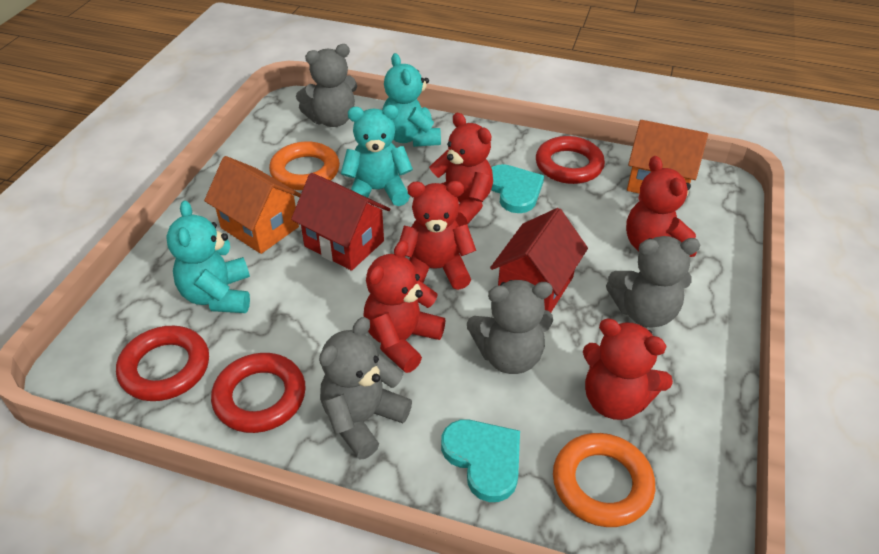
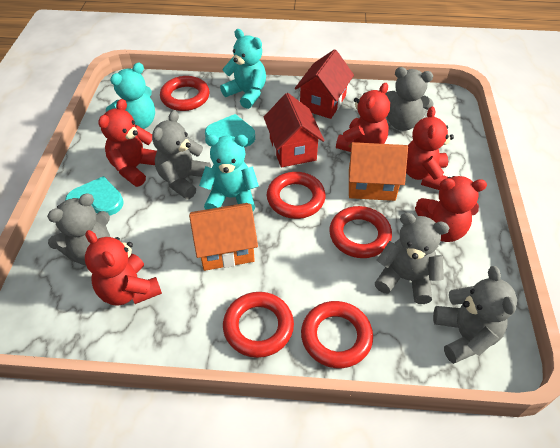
grey teddy bear: 4 -> 5
orange ring: 2 -> 0
red ring: 3 -> 5

